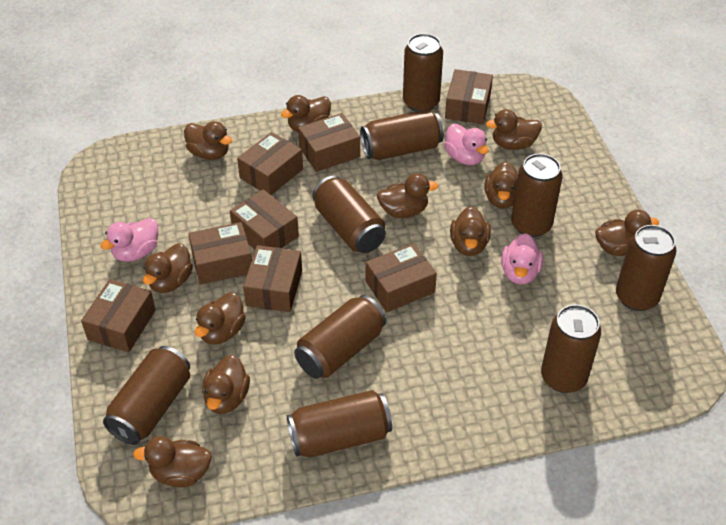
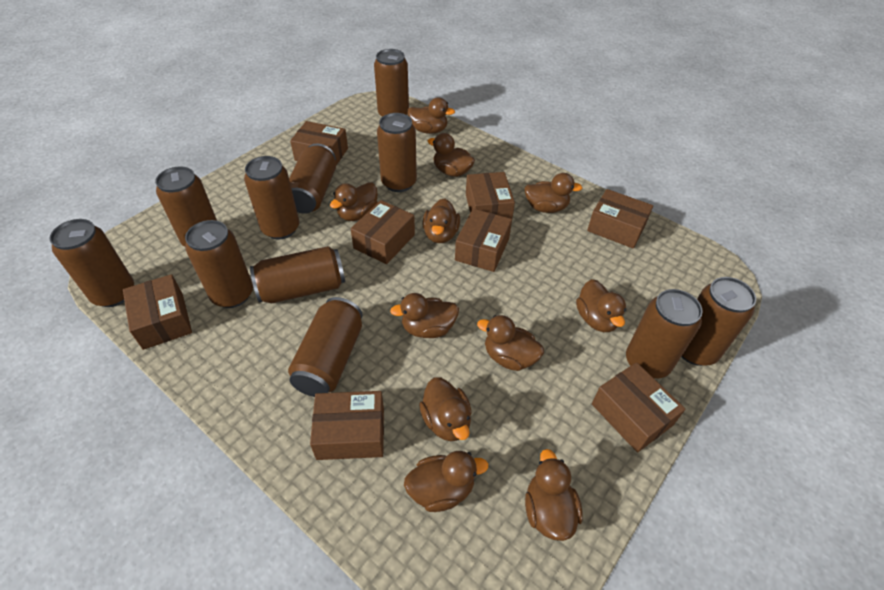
brown can: 9 -> 11
pink duck: 3 -> 0

